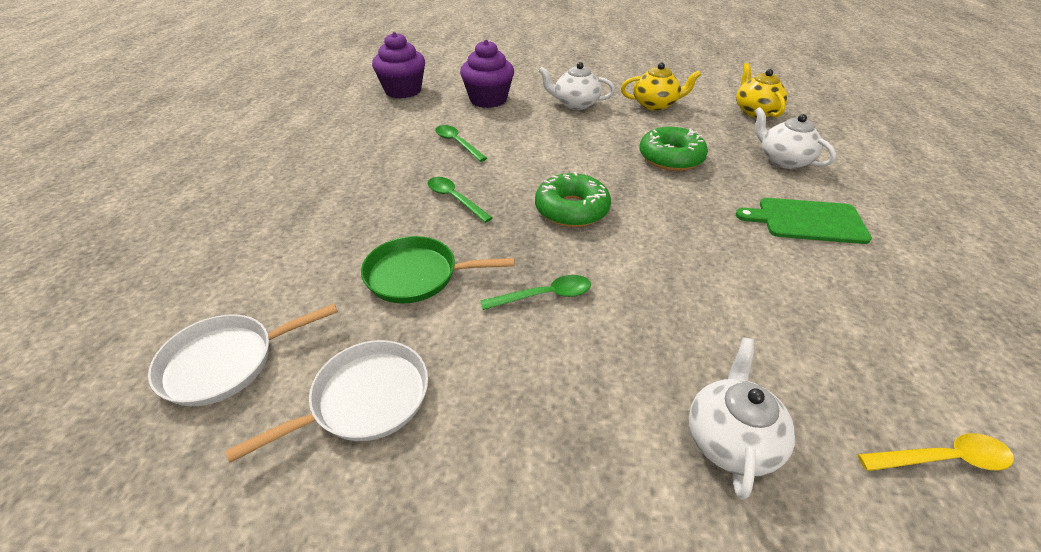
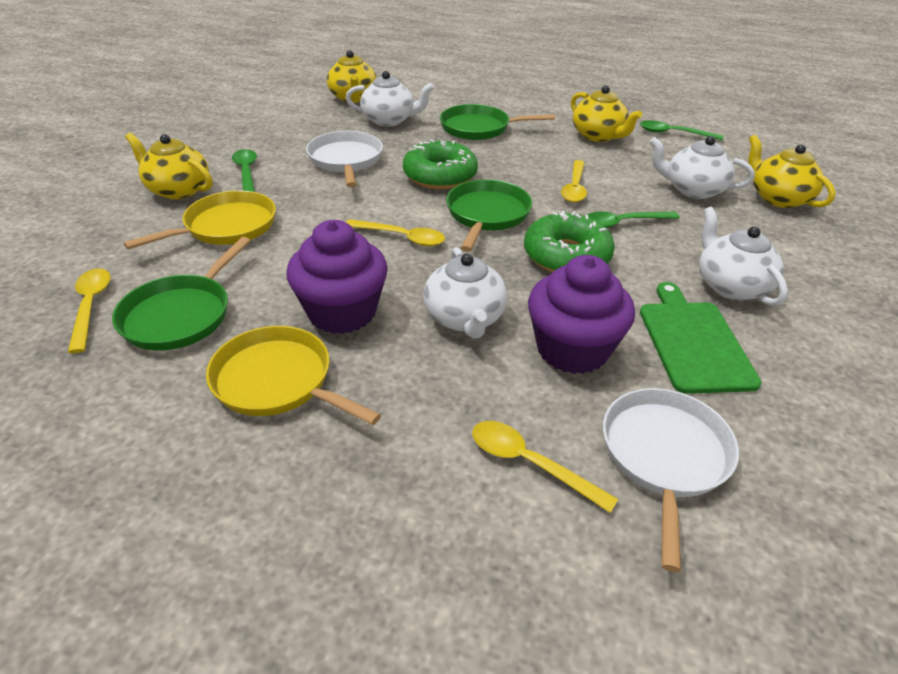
green pan: 1 -> 3
white teapot: 3 -> 4
yellow pan: 0 -> 2
yellow spoon: 1 -> 4
yellow teapot: 2 -> 4

